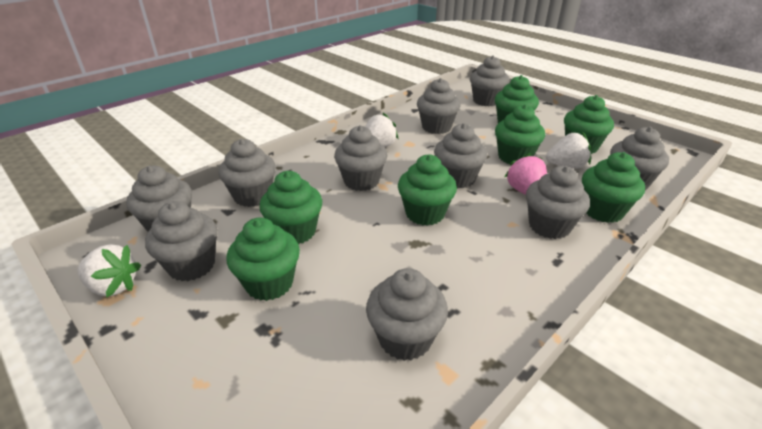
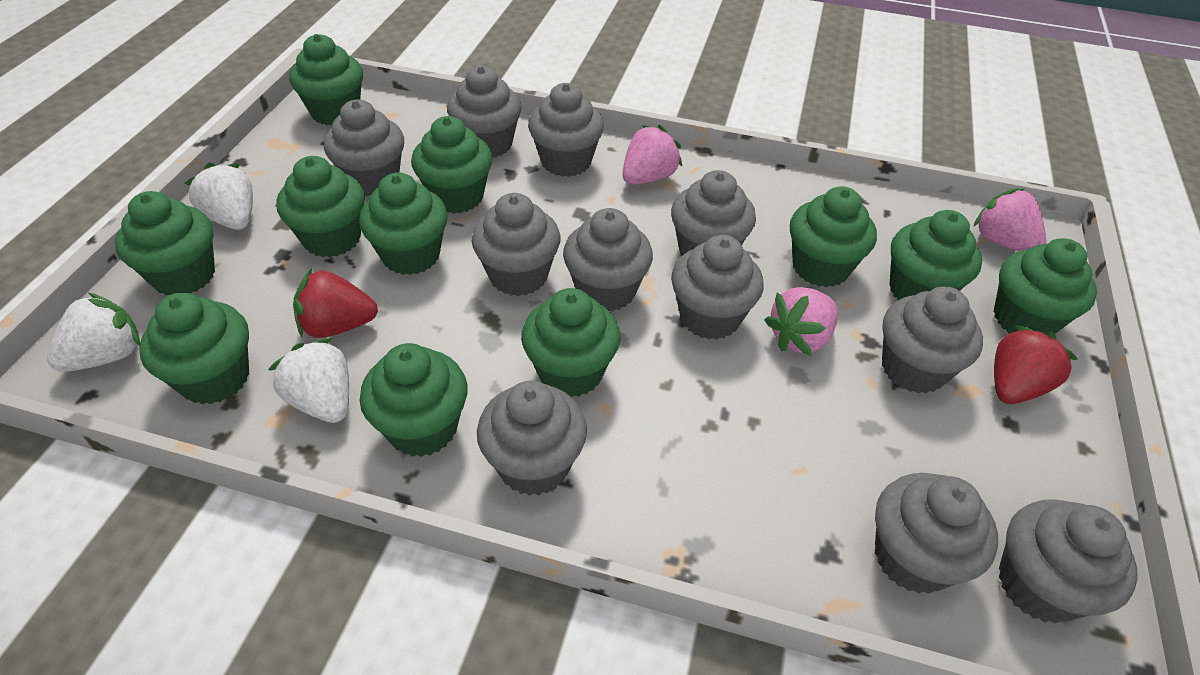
green cupcake: 7 -> 11
grey cupcake: 10 -> 11
pink strawberry: 1 -> 3
red strawberry: 0 -> 2

